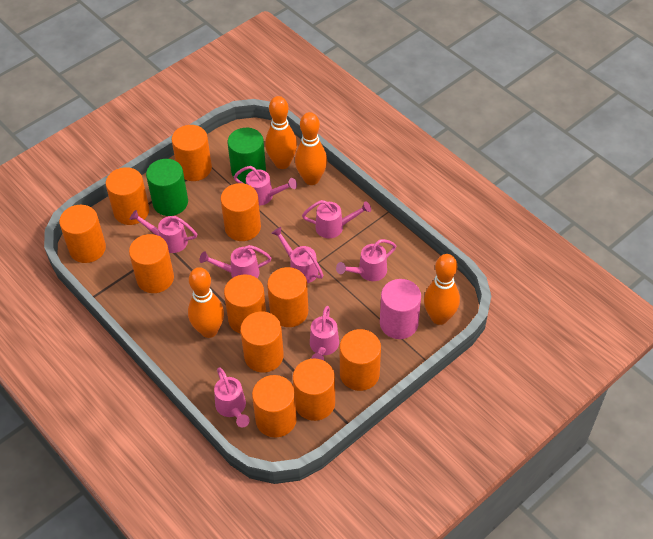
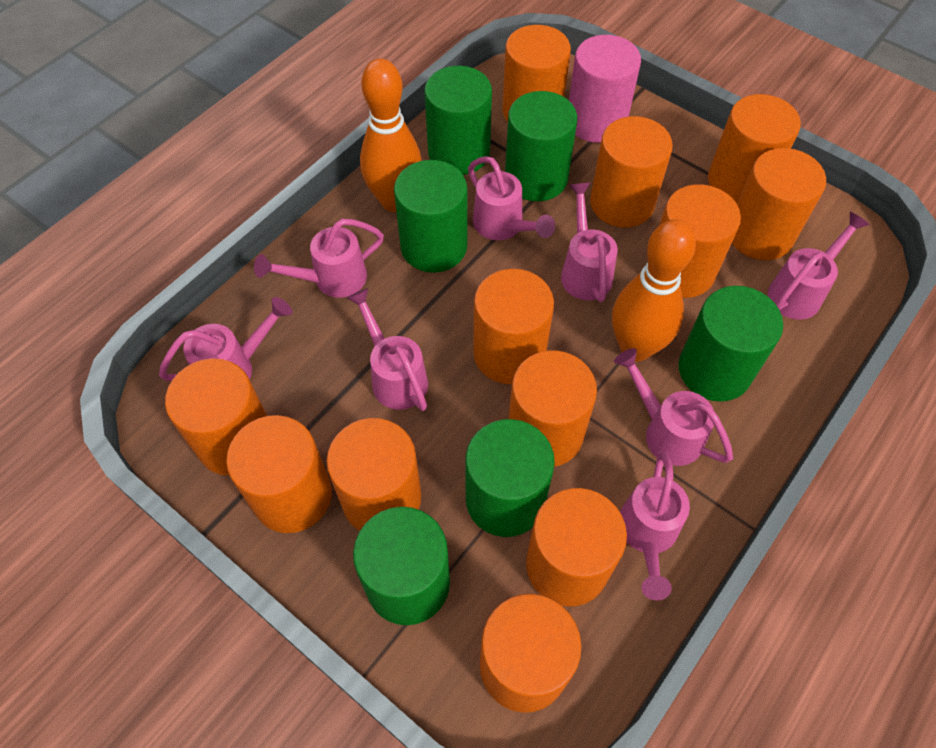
green cylinder: 2 -> 6
orange bowling pin: 4 -> 2
orange cylinder: 11 -> 12

